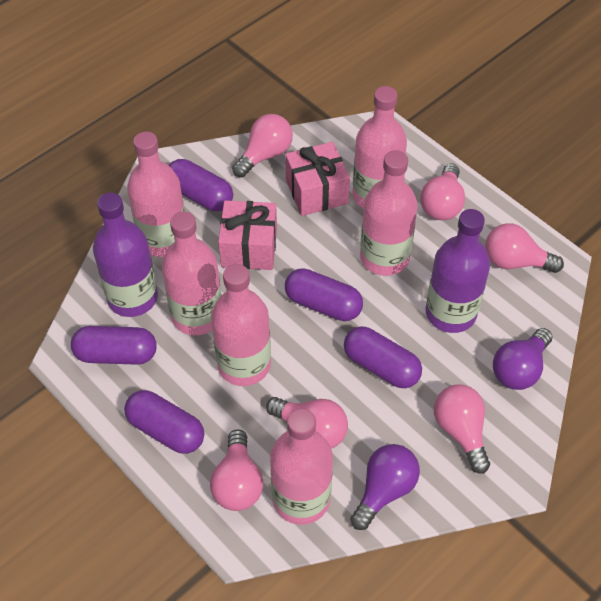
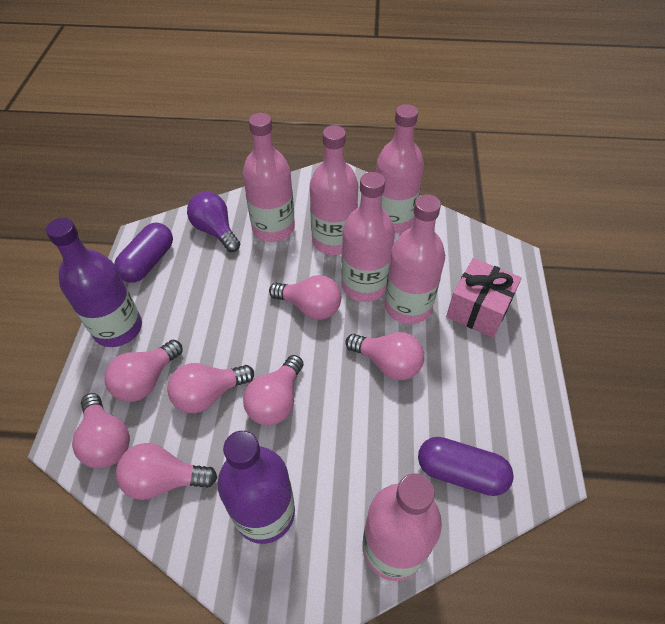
pink gift: 2 -> 1
pink light bulb: 6 -> 7
purple capsule: 5 -> 2
purple light bulb: 2 -> 1

